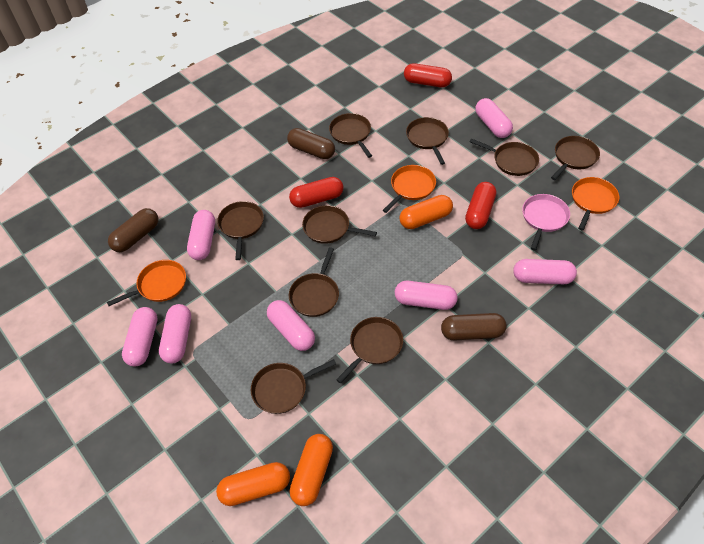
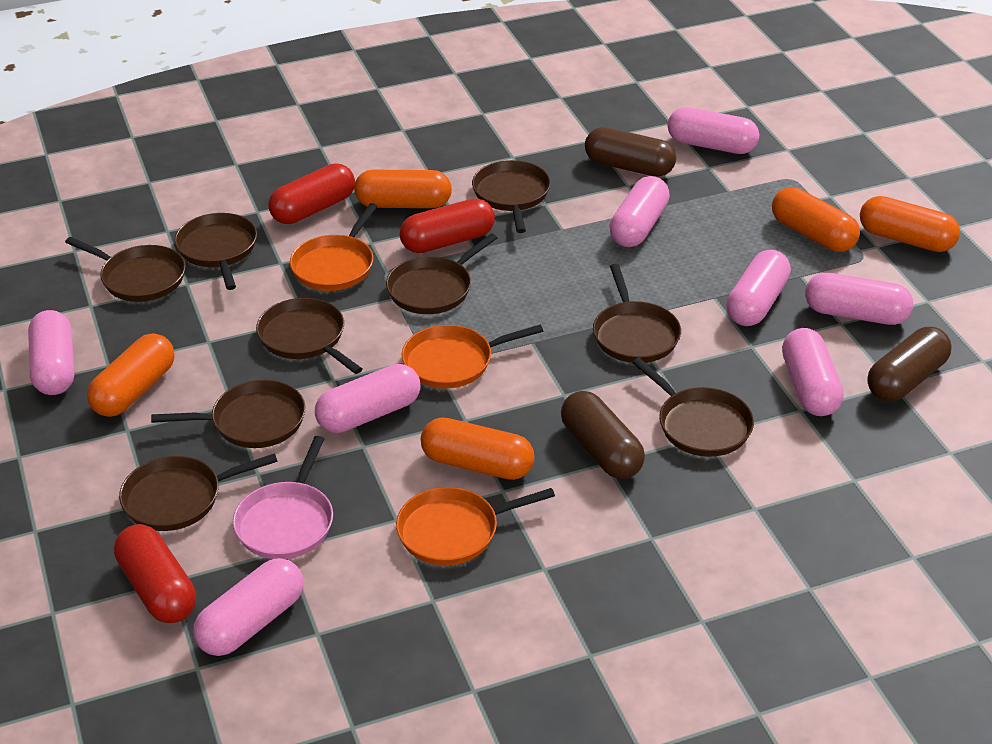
orange capsule: 3 -> 5
pink capsule: 7 -> 8

